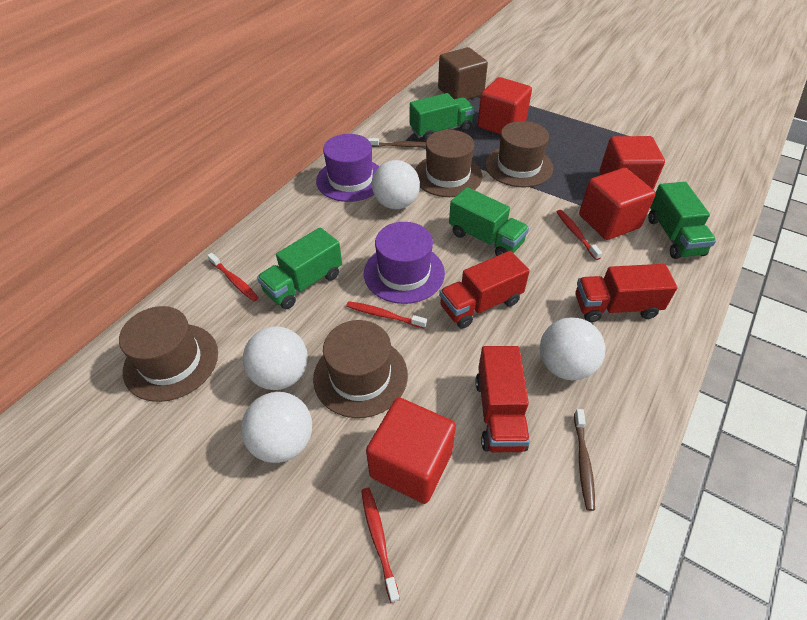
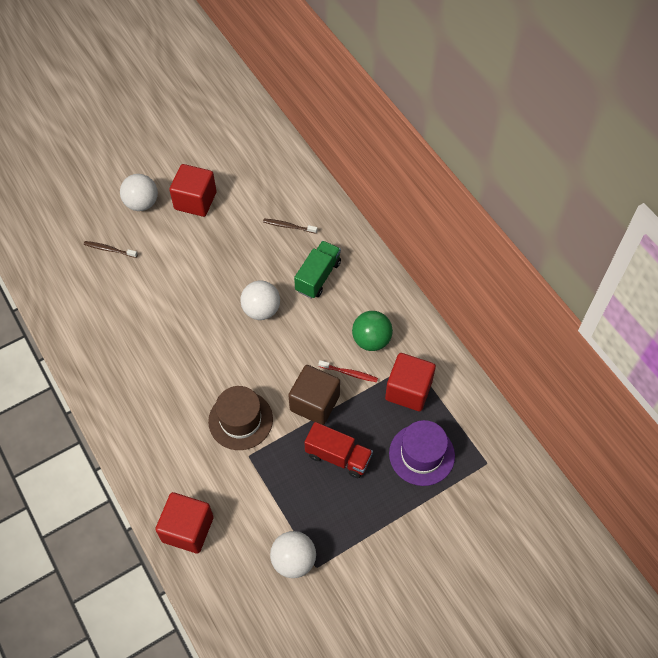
brown hat: 4 -> 1
green ball: 0 -> 1
green truck: 4 -> 1
purple hat: 2 -> 1
red cube: 4 -> 3
red toothbrush: 4 -> 1
red truck: 3 -> 1
white ball: 4 -> 3

